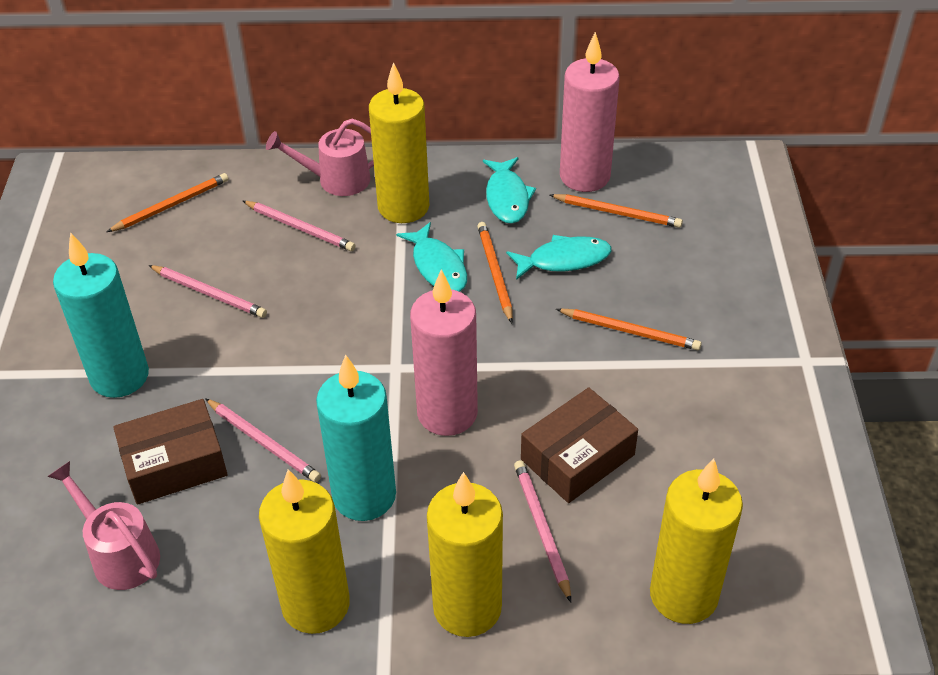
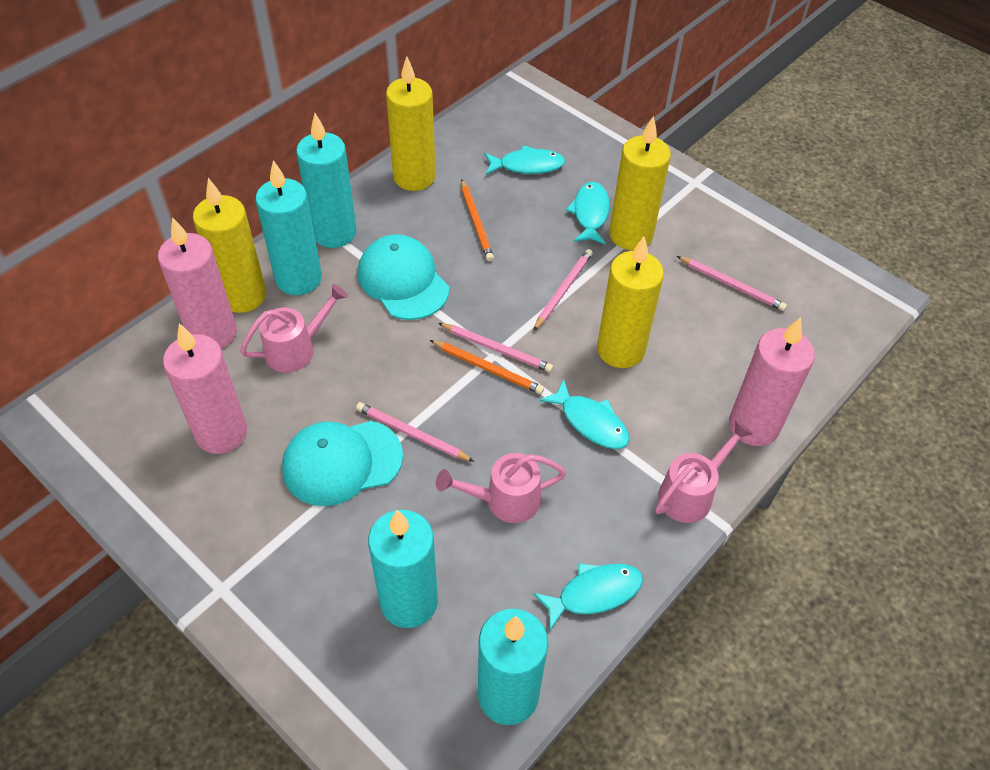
brown box: 2 -> 0
orange pencil: 4 -> 2
pink candle: 2 -> 3
pink watering can: 2 -> 3
turquoise candle: 2 -> 4
turquoise cap: 0 -> 2
turquoise fish: 3 -> 4

